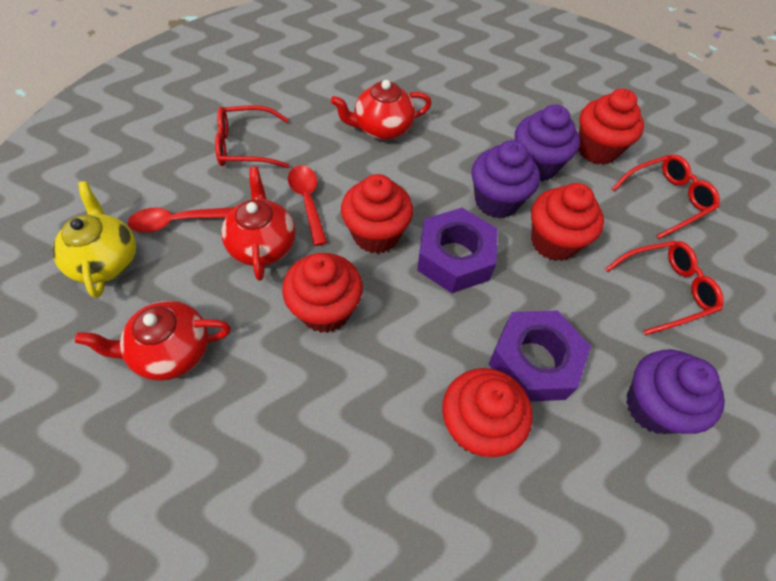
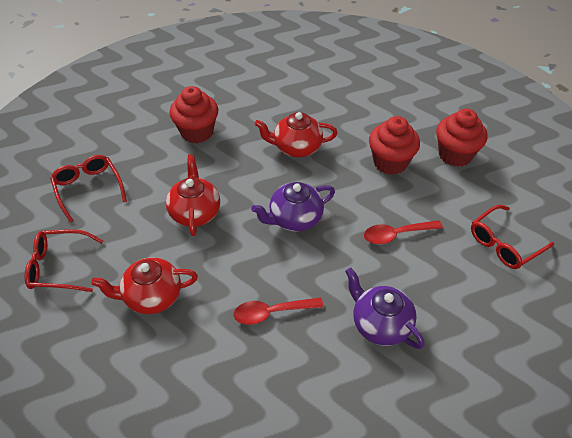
purple cupcake: 3 -> 0
purple nut: 2 -> 0
purple teapot: 0 -> 2
red cupcake: 5 -> 3
yellow teapot: 1 -> 0

